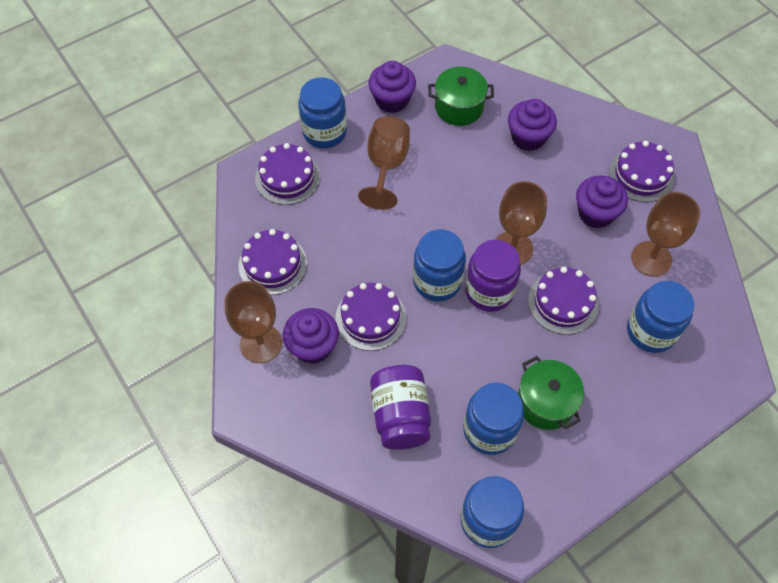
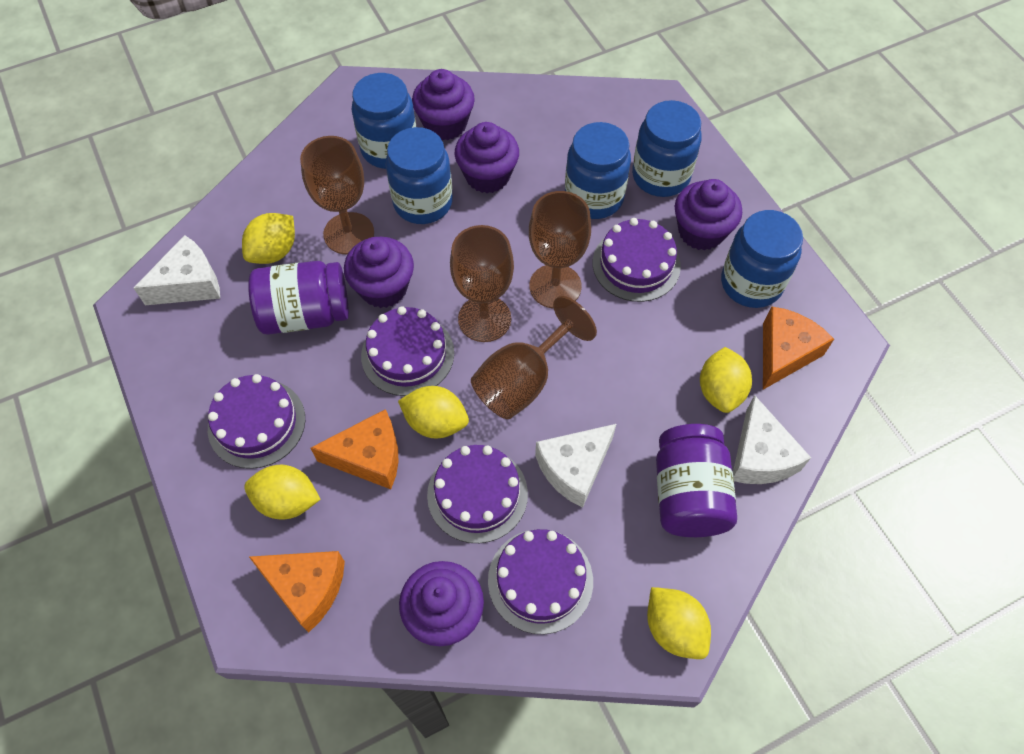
green pot: 2 -> 0
orange cheese: 0 -> 3
purple cupcake: 4 -> 5
white cheese: 0 -> 3
yellow lemon: 0 -> 5

